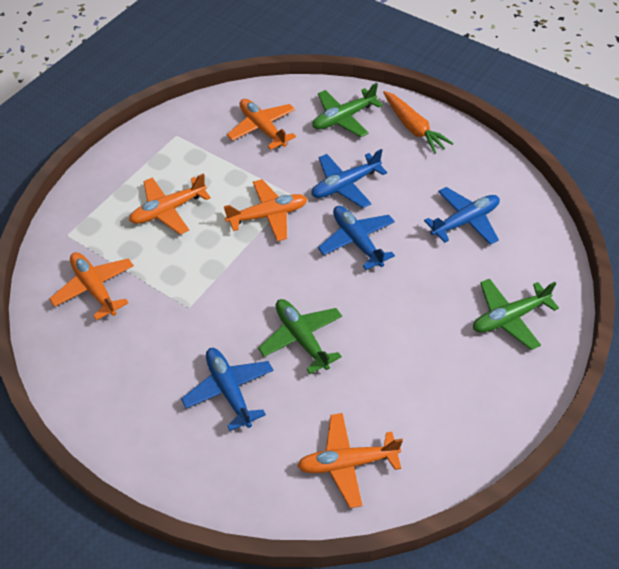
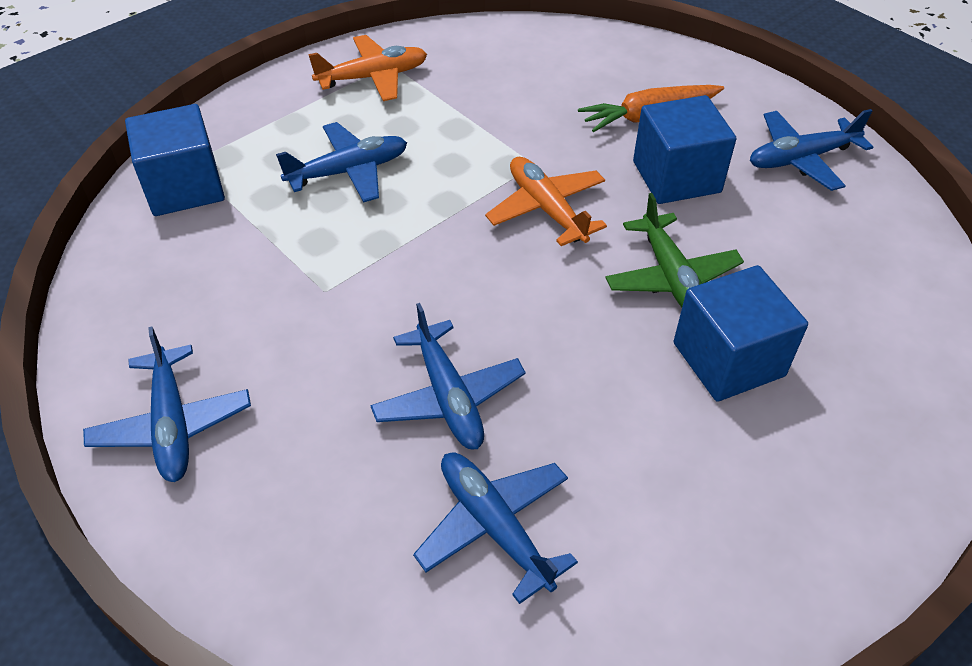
blue cube: 0 -> 3
blue plane: 4 -> 5
green plane: 3 -> 1
orange plane: 5 -> 2

